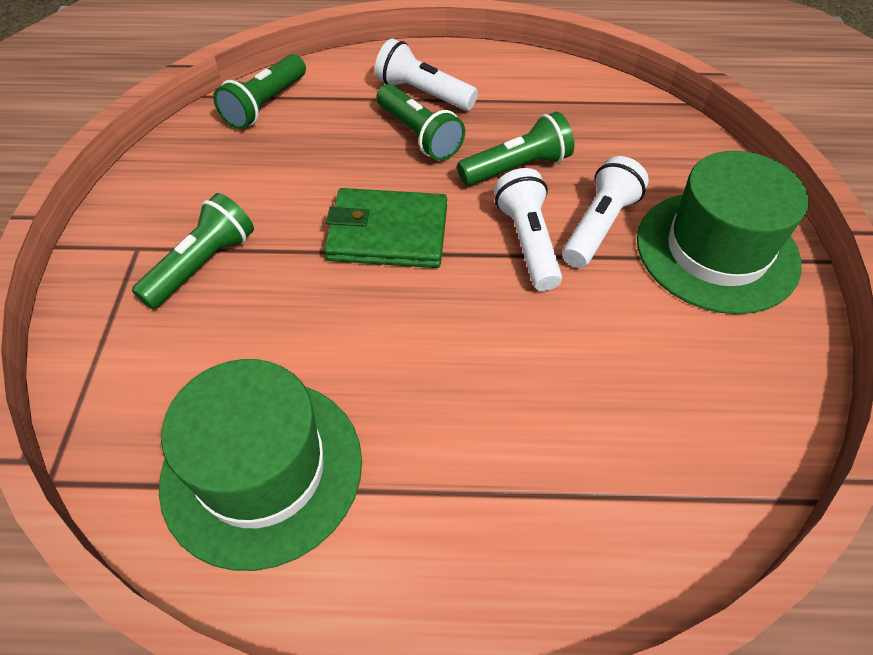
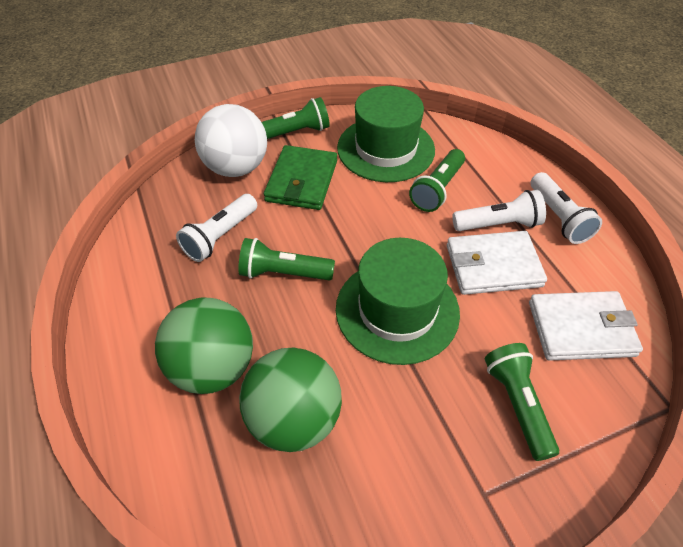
green ball: 0 -> 2
white ball: 0 -> 1
white wallet: 0 -> 2

